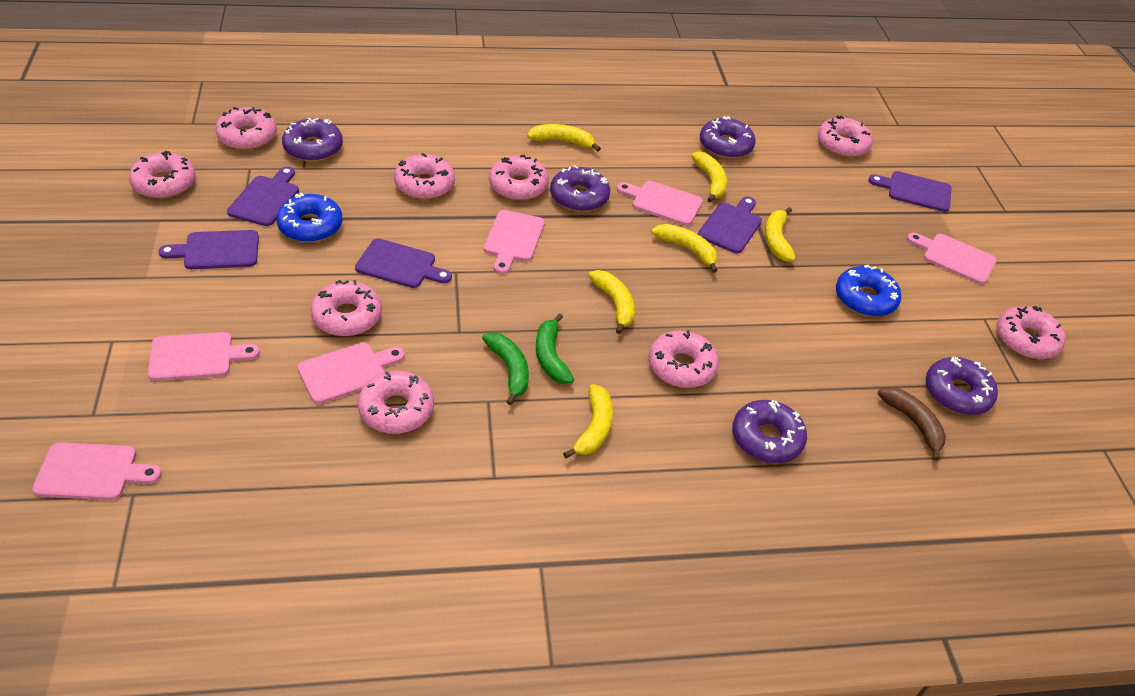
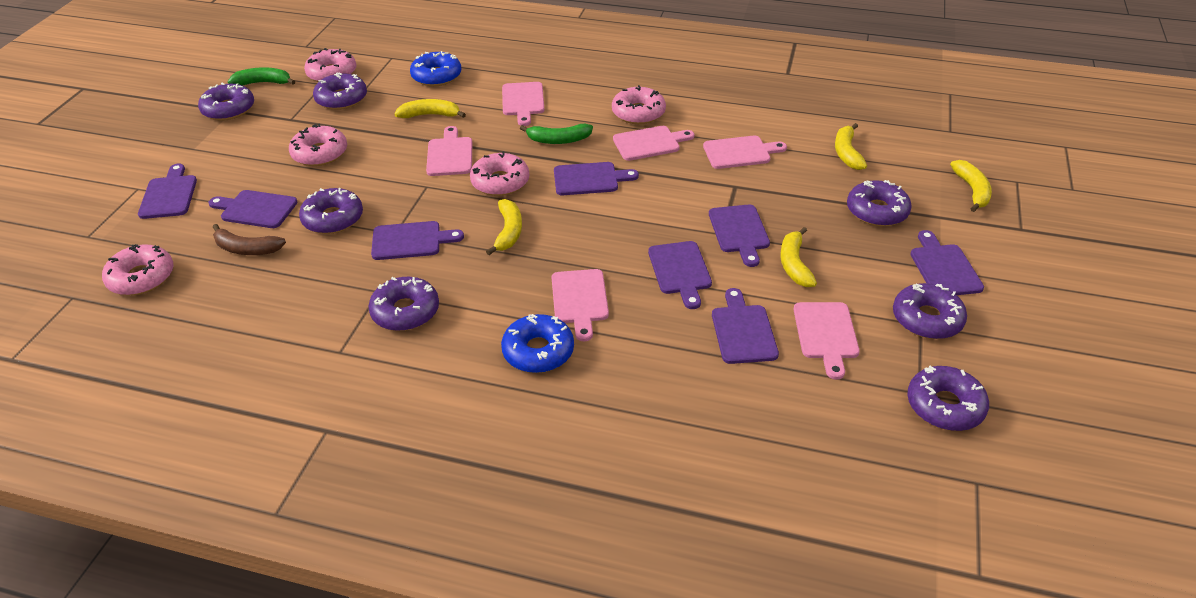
pink donut: 9 -> 5
purple cutting board: 5 -> 8
purple donut: 5 -> 7
yellow banana: 6 -> 5

